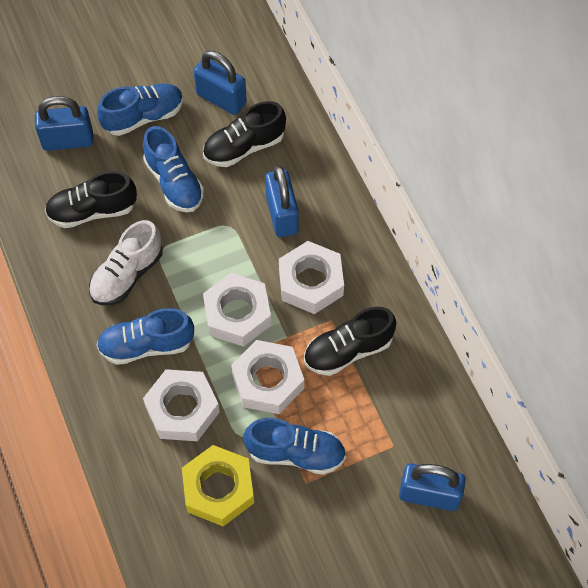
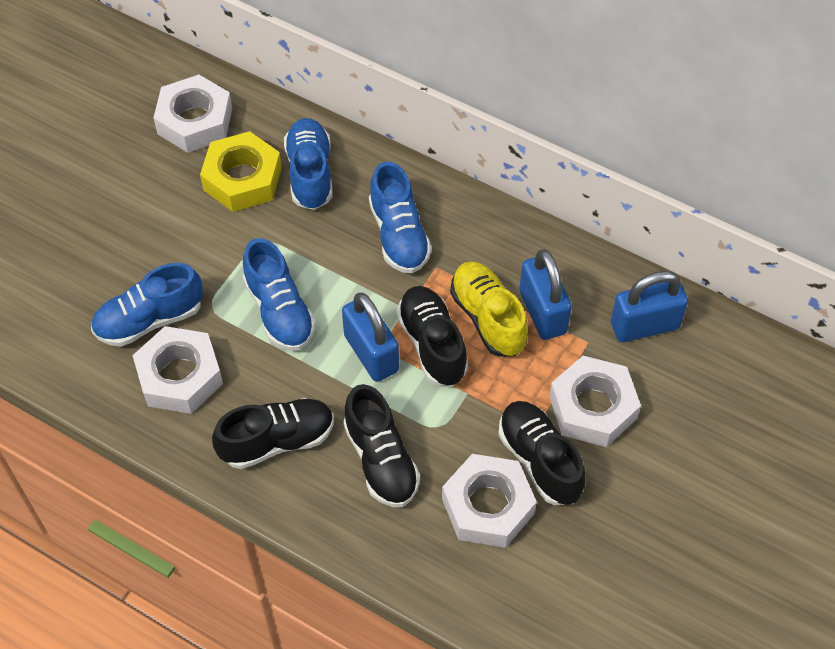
black shoe: 3 -> 4
blue padlock: 4 -> 3
white shoe: 1 -> 0
yellow shoe: 0 -> 1

